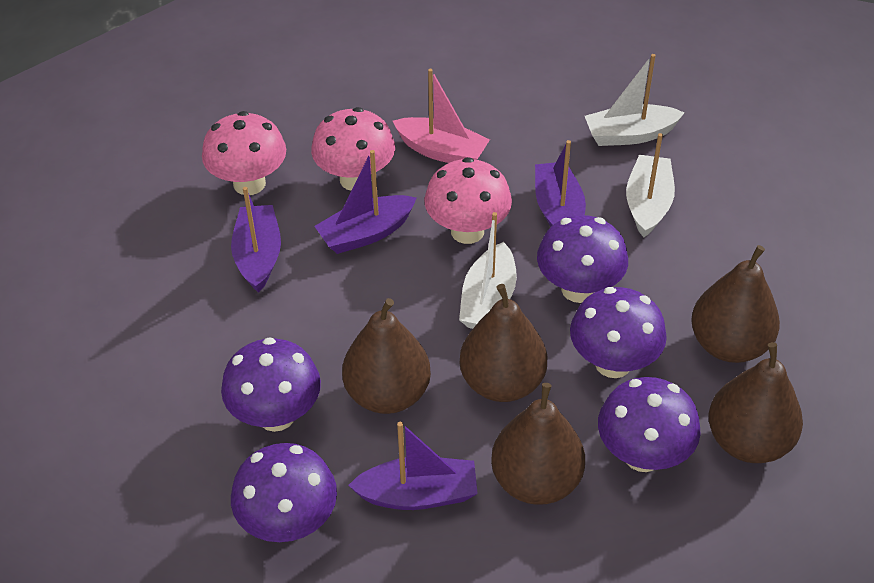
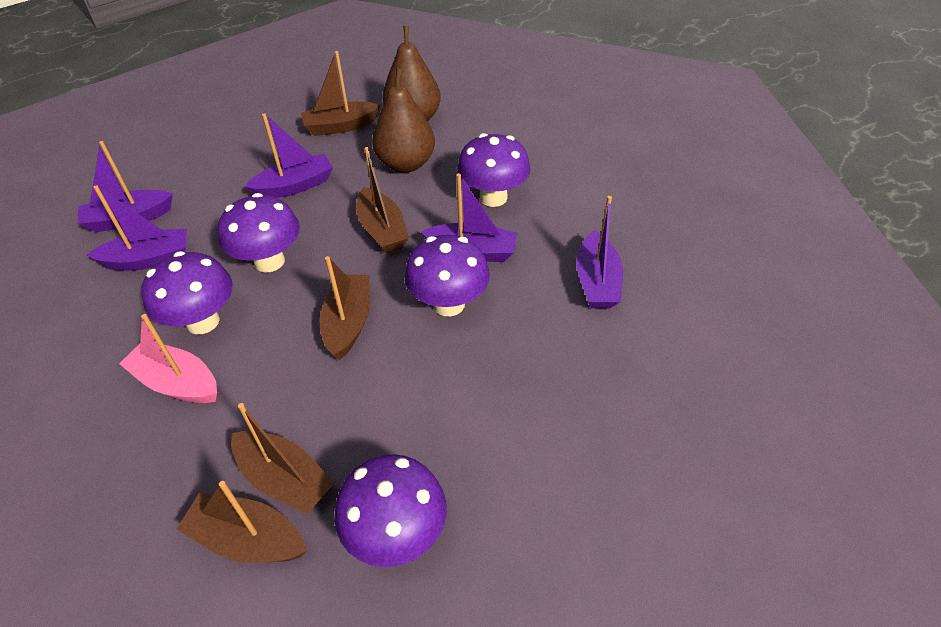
brown boat: 0 -> 5
brown pear: 5 -> 2
pink mushroom: 3 -> 0
purple boat: 4 -> 5
white boat: 3 -> 0

